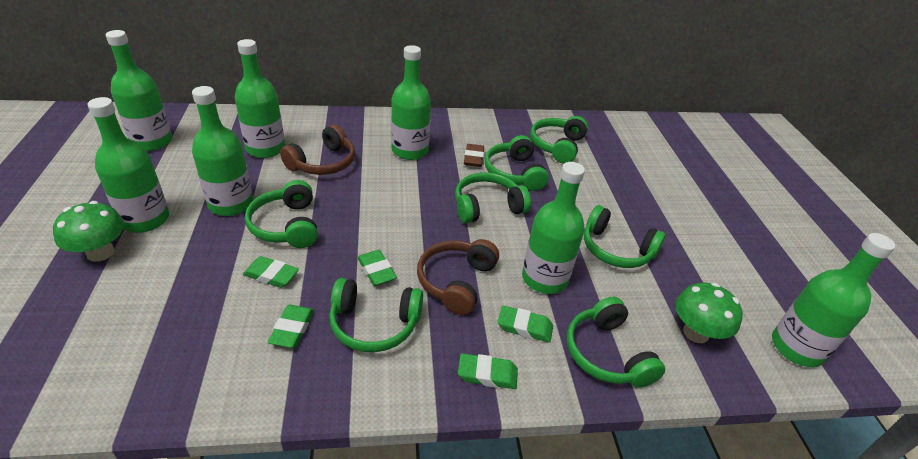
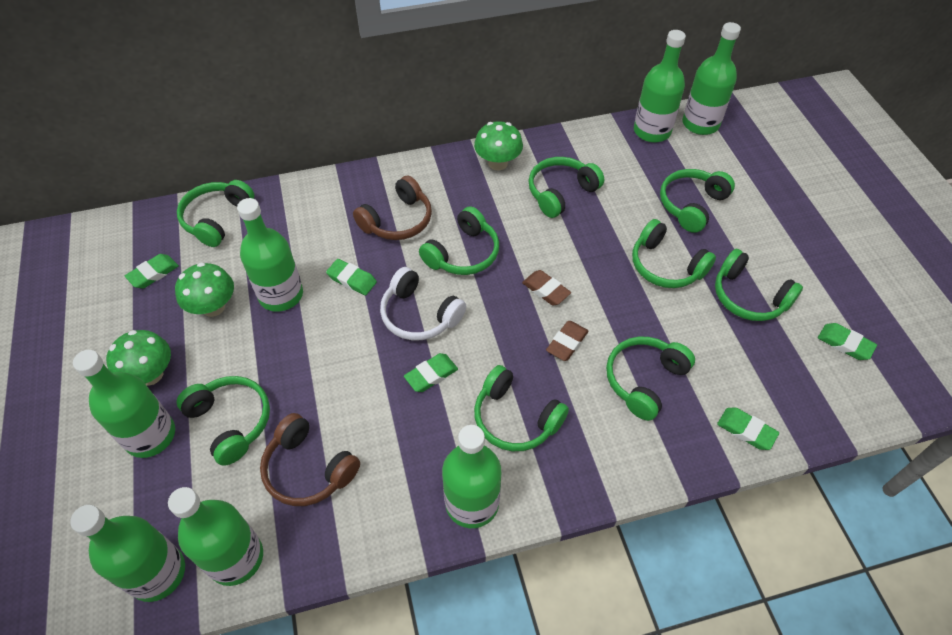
brown eraser: 1 -> 2
green headphones: 7 -> 9
green mushroom: 2 -> 3
white headphones: 0 -> 1

